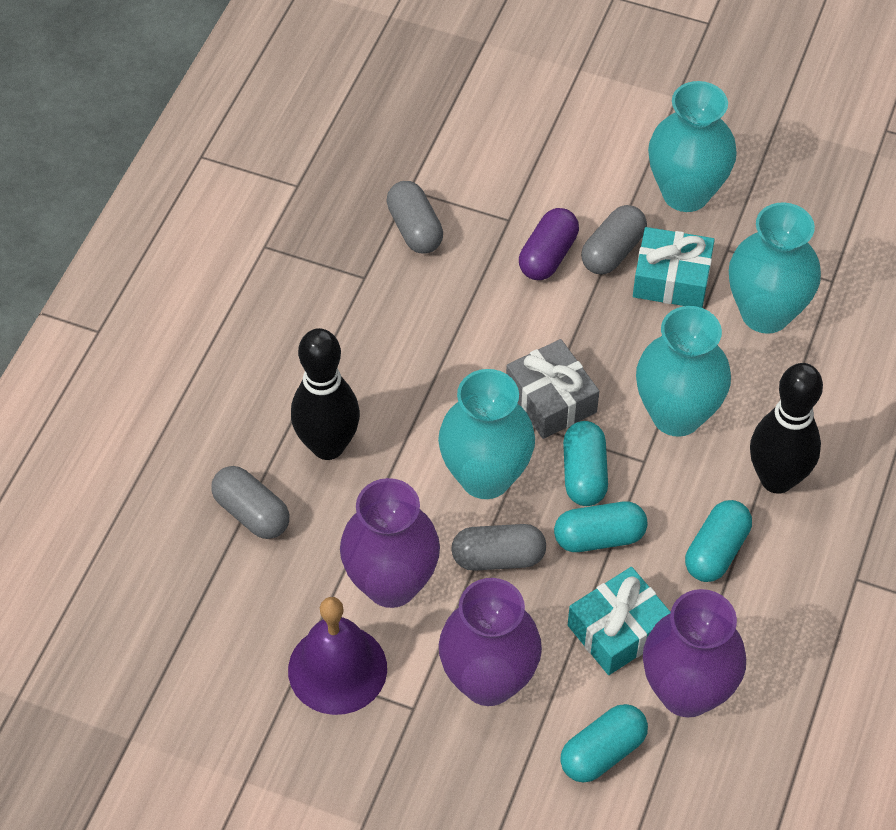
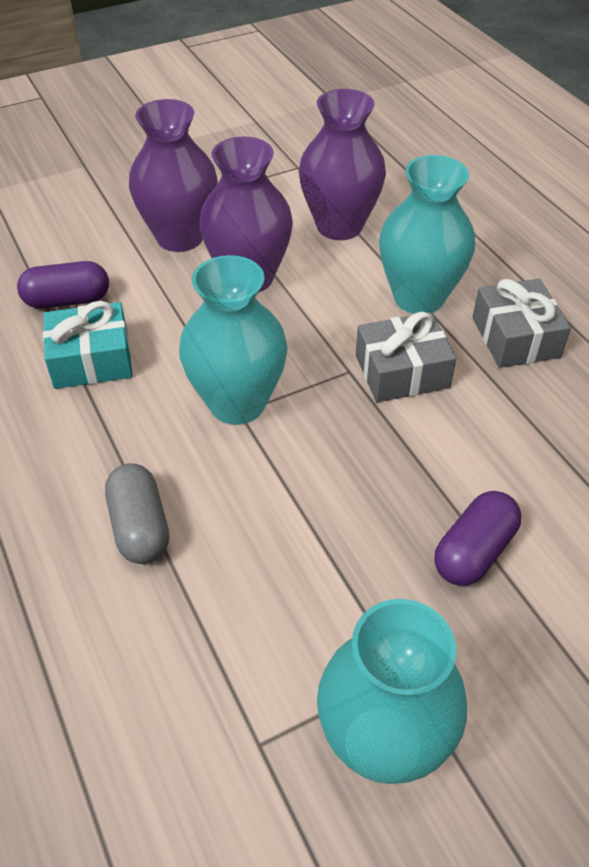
black bowling pin: 2 -> 0
grey capsule: 4 -> 1
grey gift: 1 -> 2
purple bell: 1 -> 0
purple capsule: 1 -> 2
turquoise capsule: 4 -> 0
turquoise gift: 2 -> 1
turquoise vase: 4 -> 3

